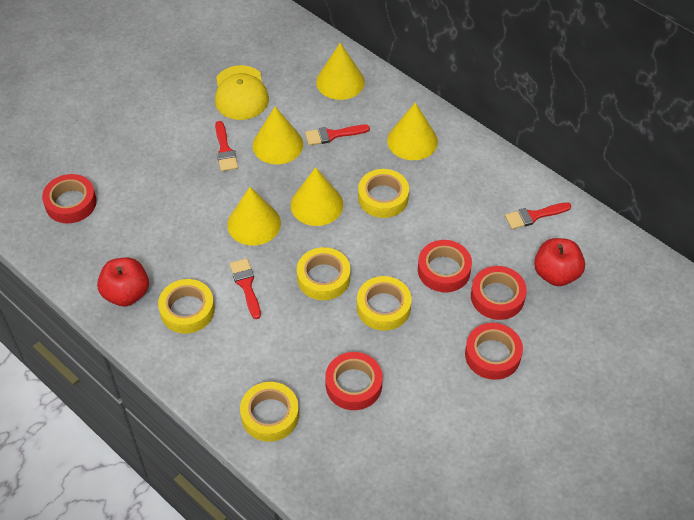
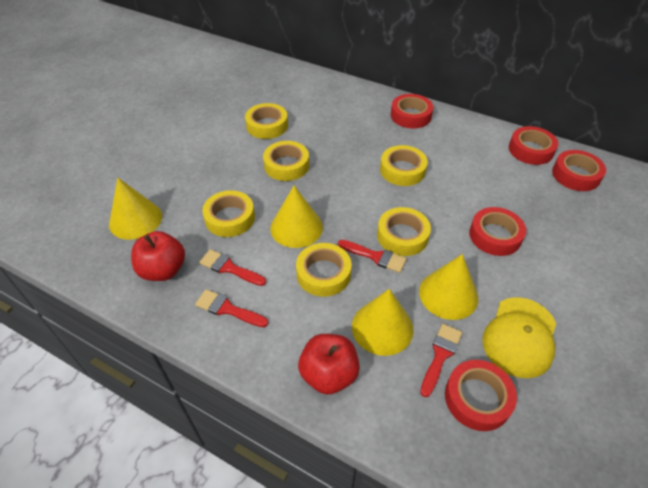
yellow cone: 5 -> 4
yellow tape: 5 -> 6

